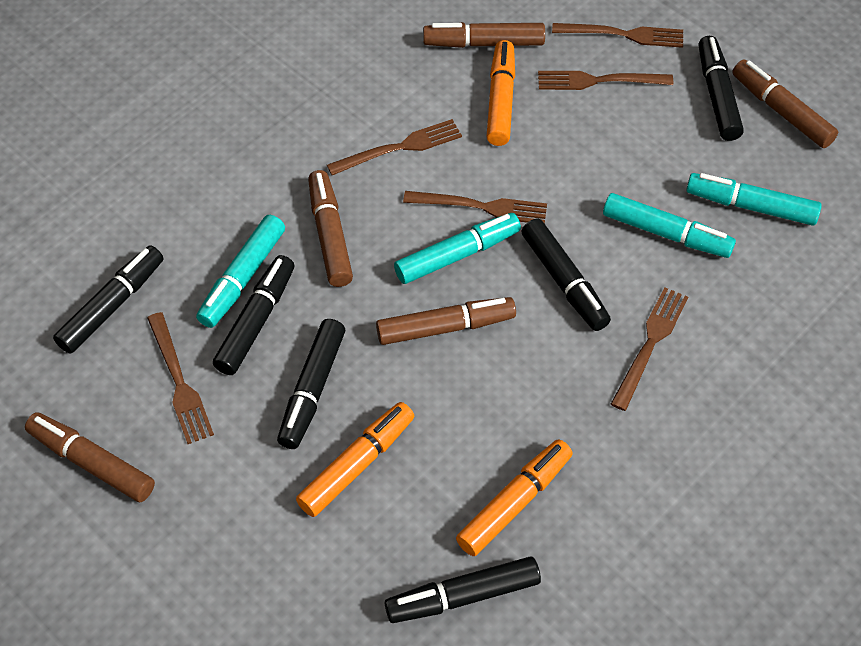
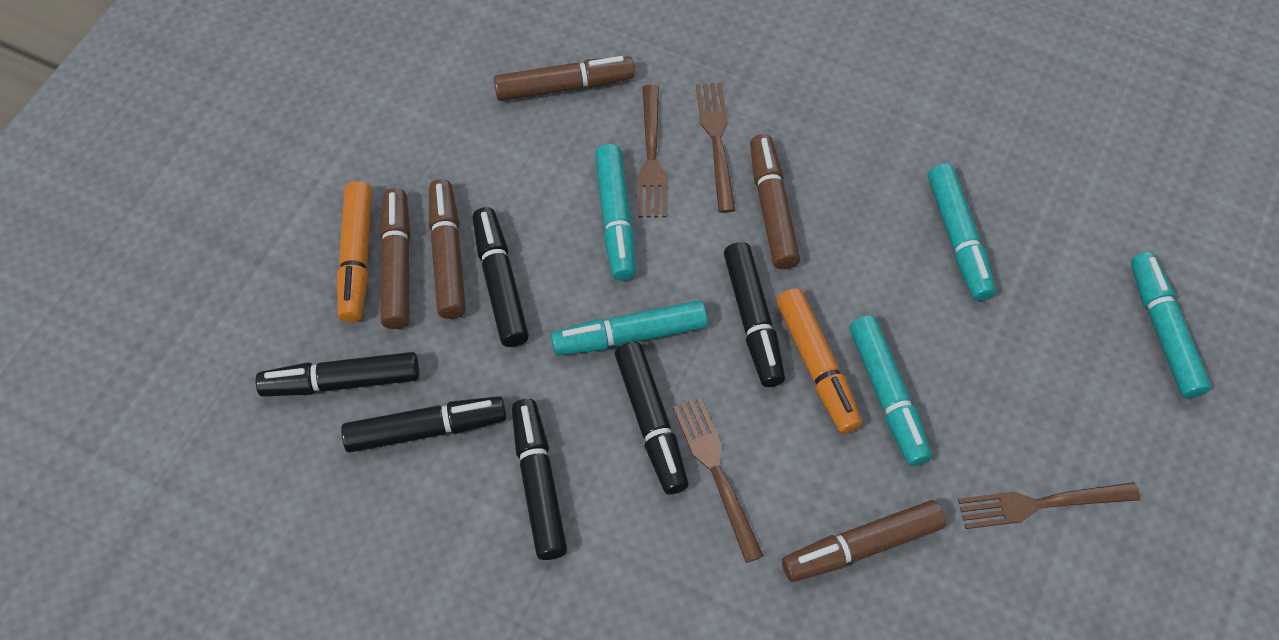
brown fork: 6 -> 4
orange marker: 3 -> 2
turquoise marker: 4 -> 5

